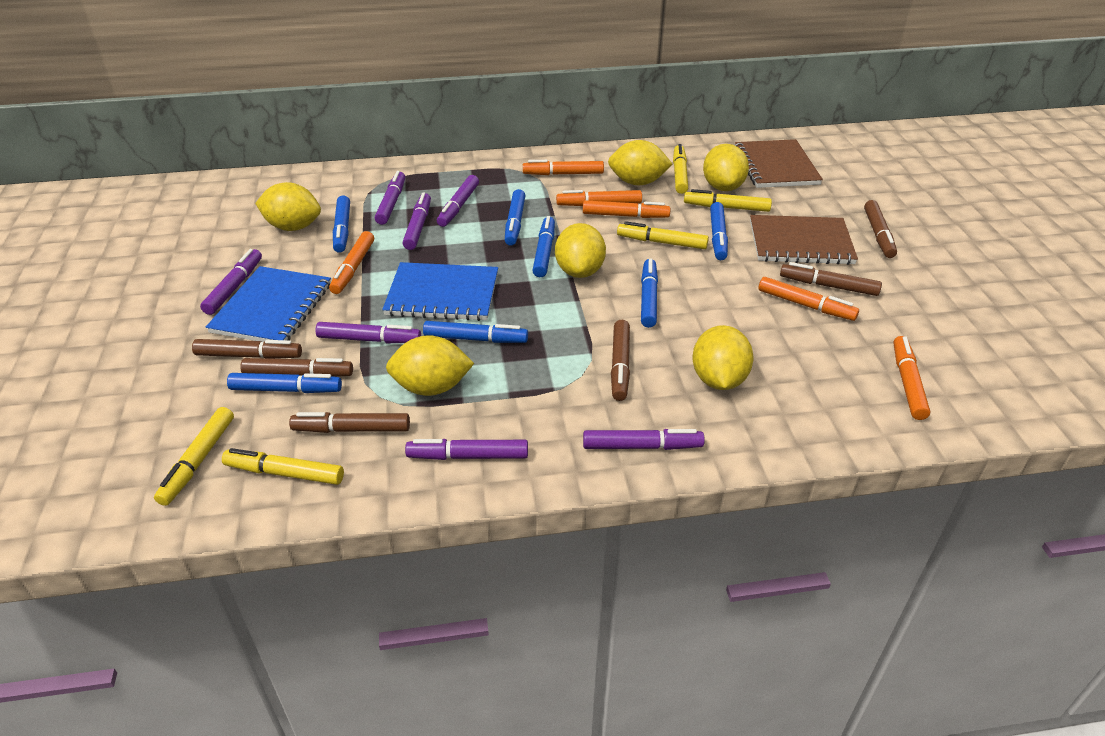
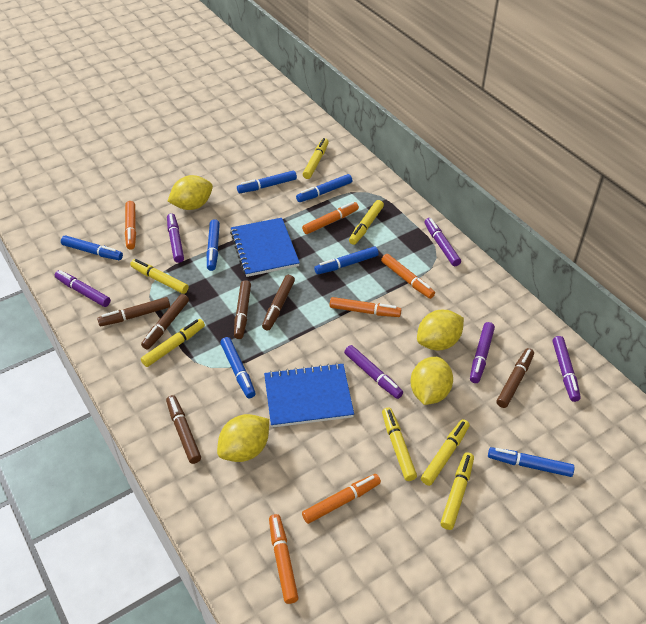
brown notebook: 2 -> 0
purple marker: 7 -> 6
yellow lemon: 6 -> 4
yellow marker: 5 -> 7

